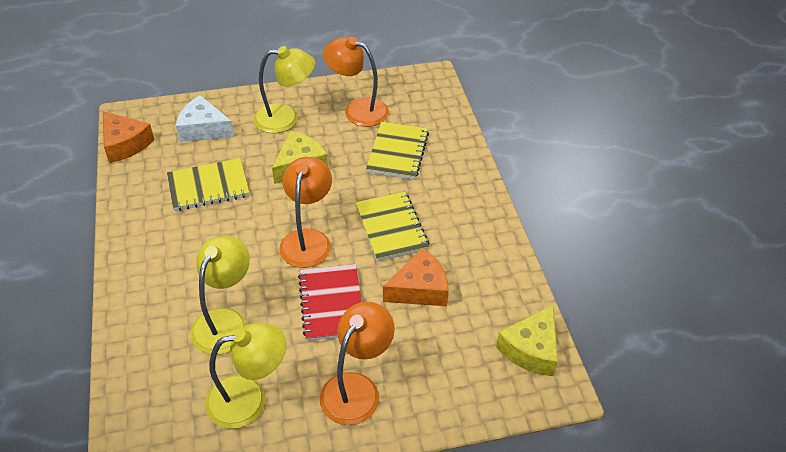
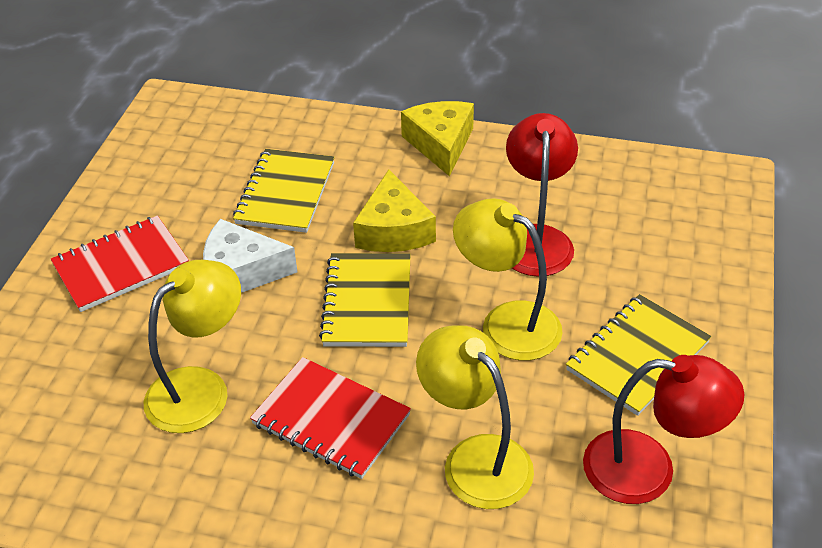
orange cheese: 2 -> 0
orange lamp: 3 -> 0
red lamp: 0 -> 2
red notebook: 1 -> 2

